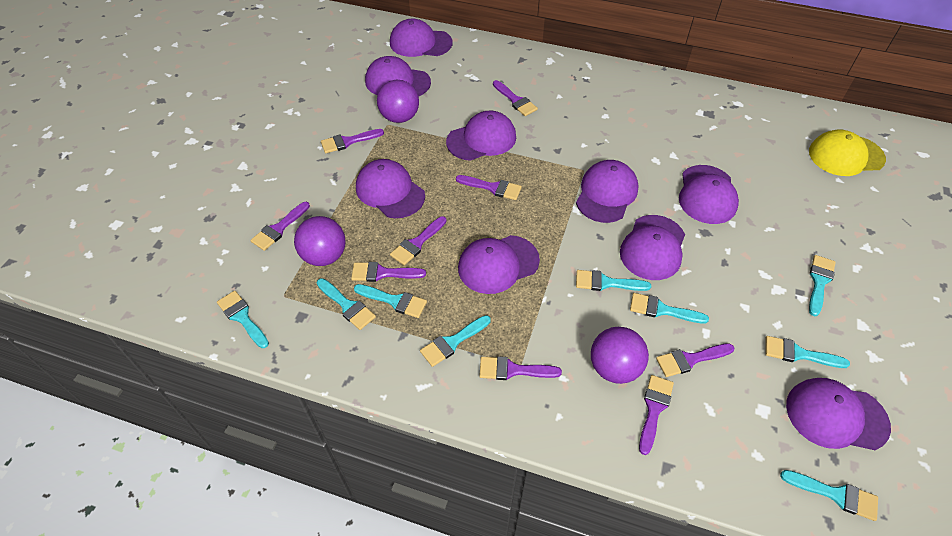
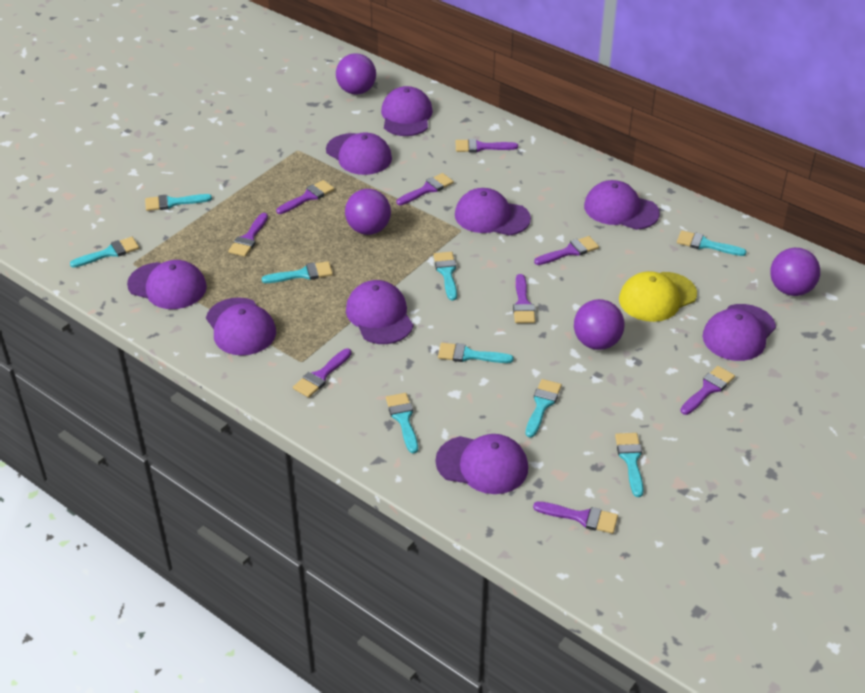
purple ball: 3 -> 4

